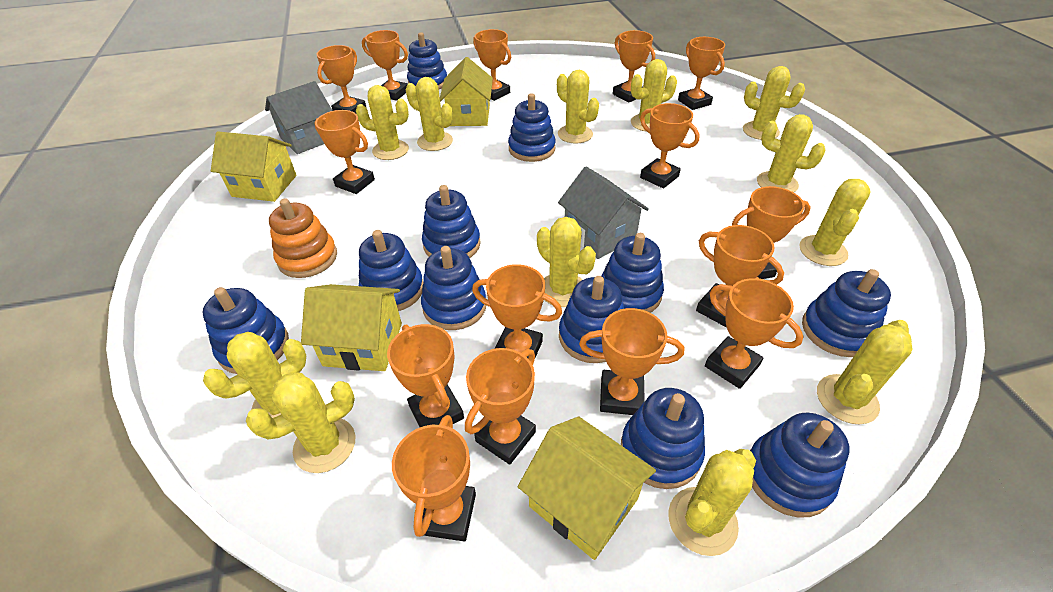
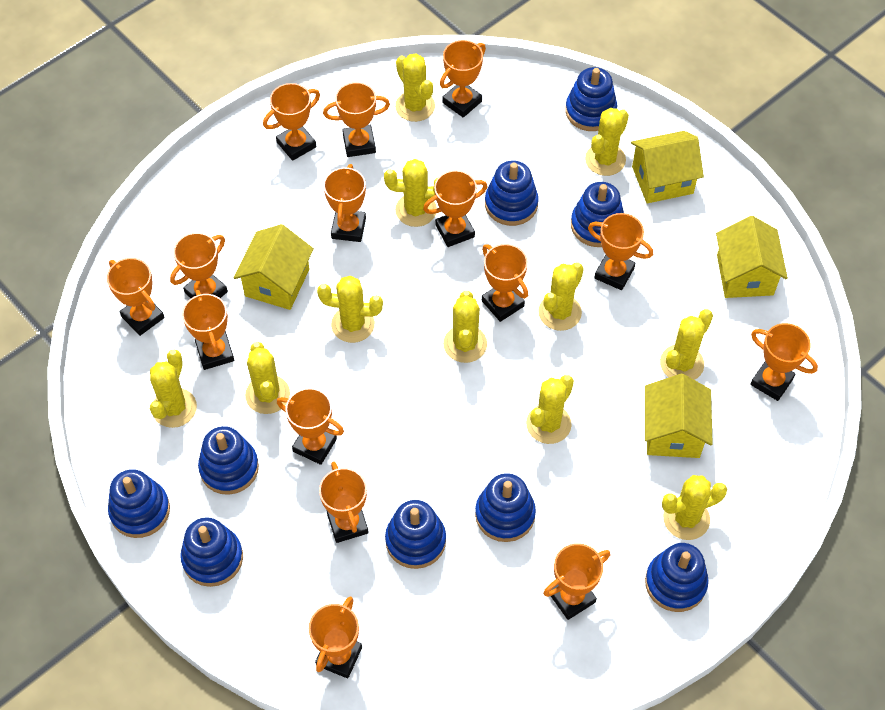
blue stacking toy: 11 -> 9
grey house: 2 -> 0
orange stacking toy: 1 -> 0
yellow cactus: 12 -> 11

